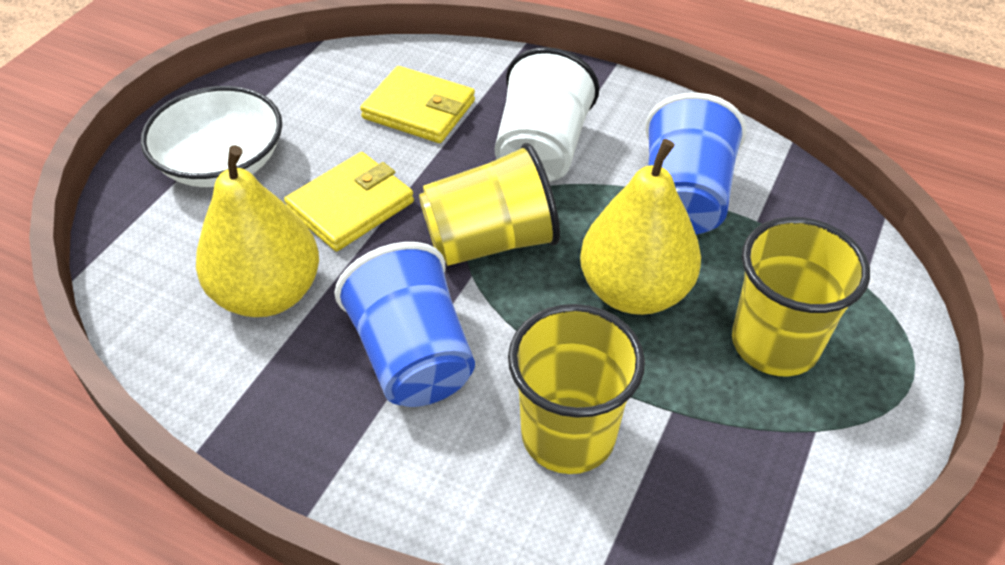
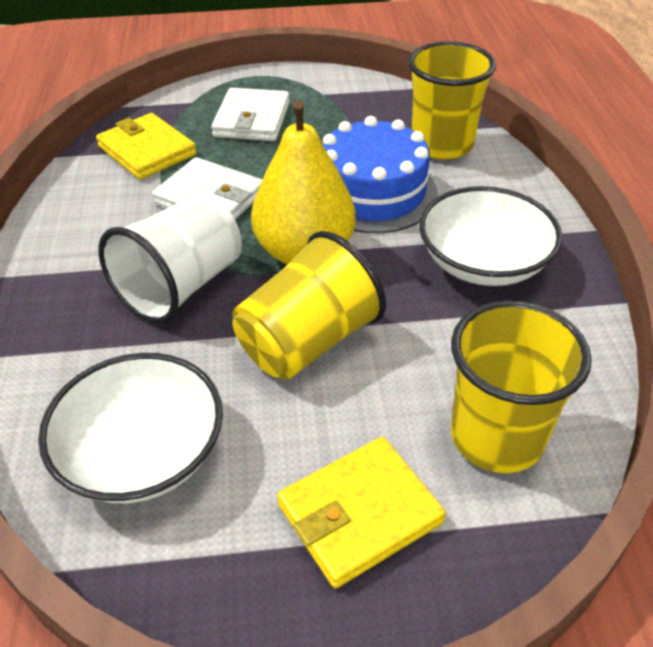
blue cake: 0 -> 1
blue cup: 2 -> 0
white bowl: 1 -> 2
white wallet: 0 -> 2
yellow pear: 2 -> 1

